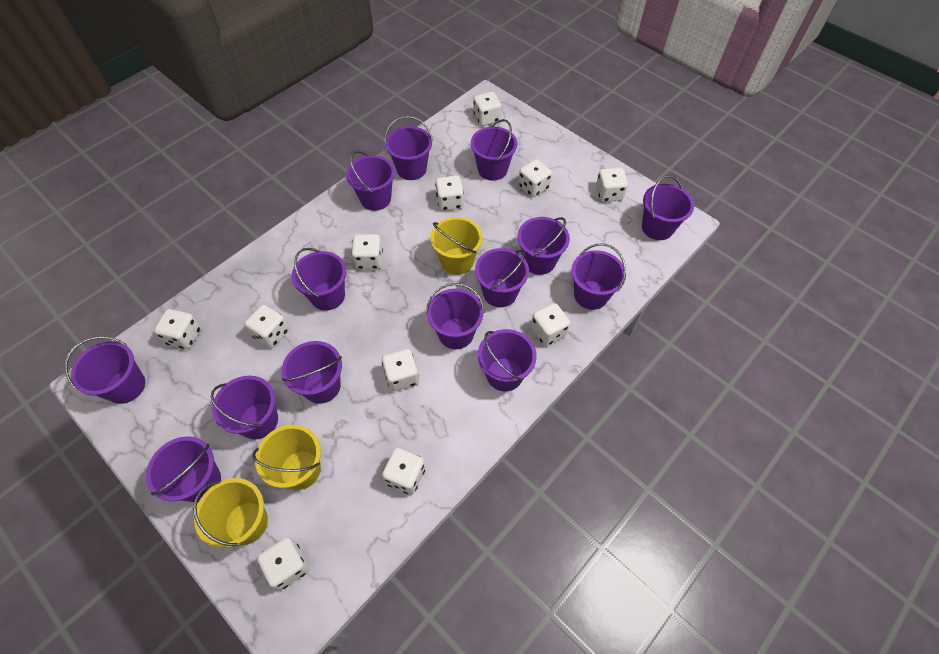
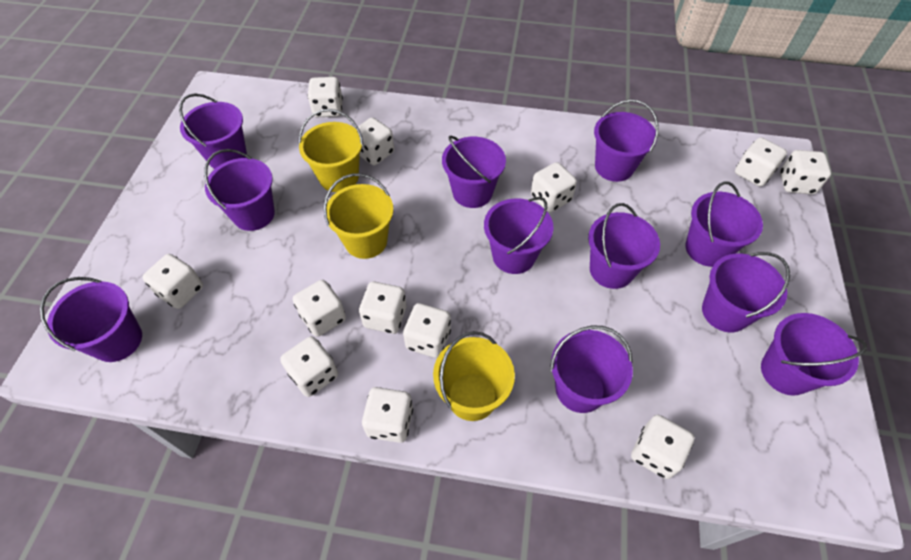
purple bucket: 14 -> 11
white dice: 11 -> 12

